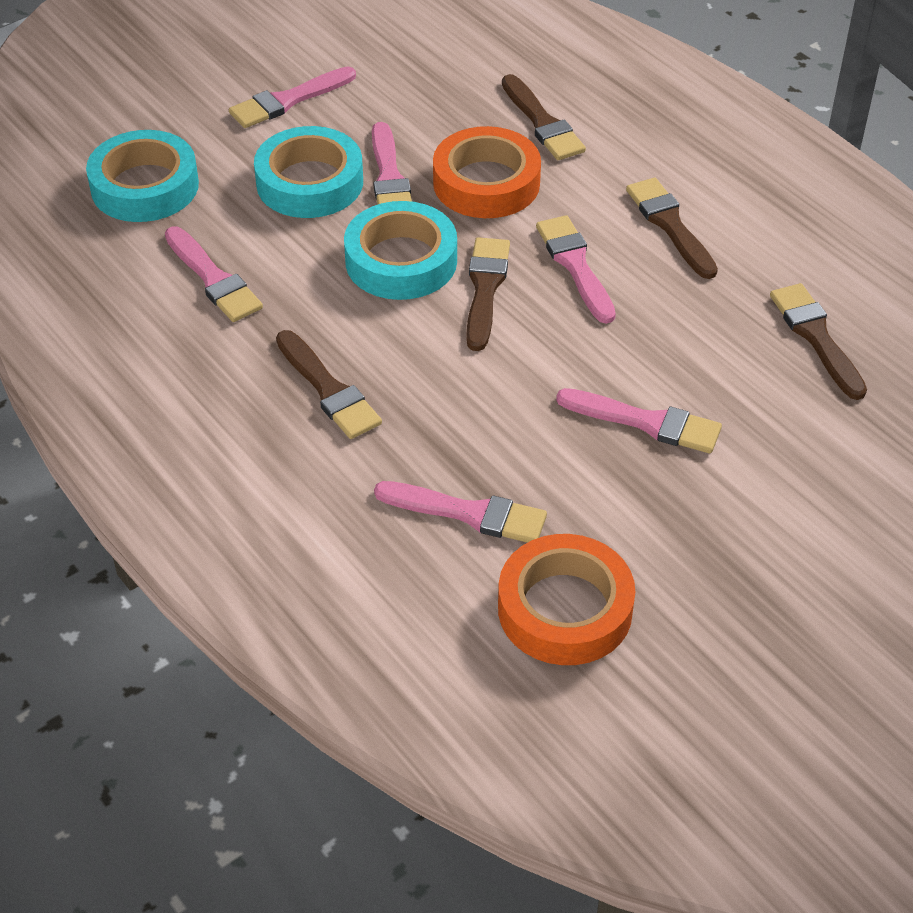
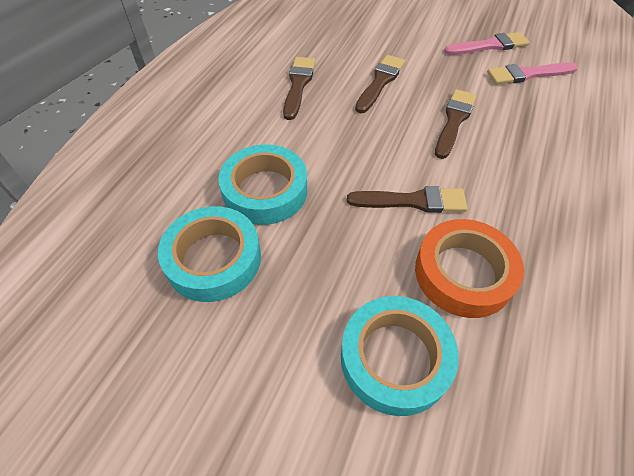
brown brush: 5 -> 4
orange tape: 2 -> 1
pink brush: 6 -> 2

